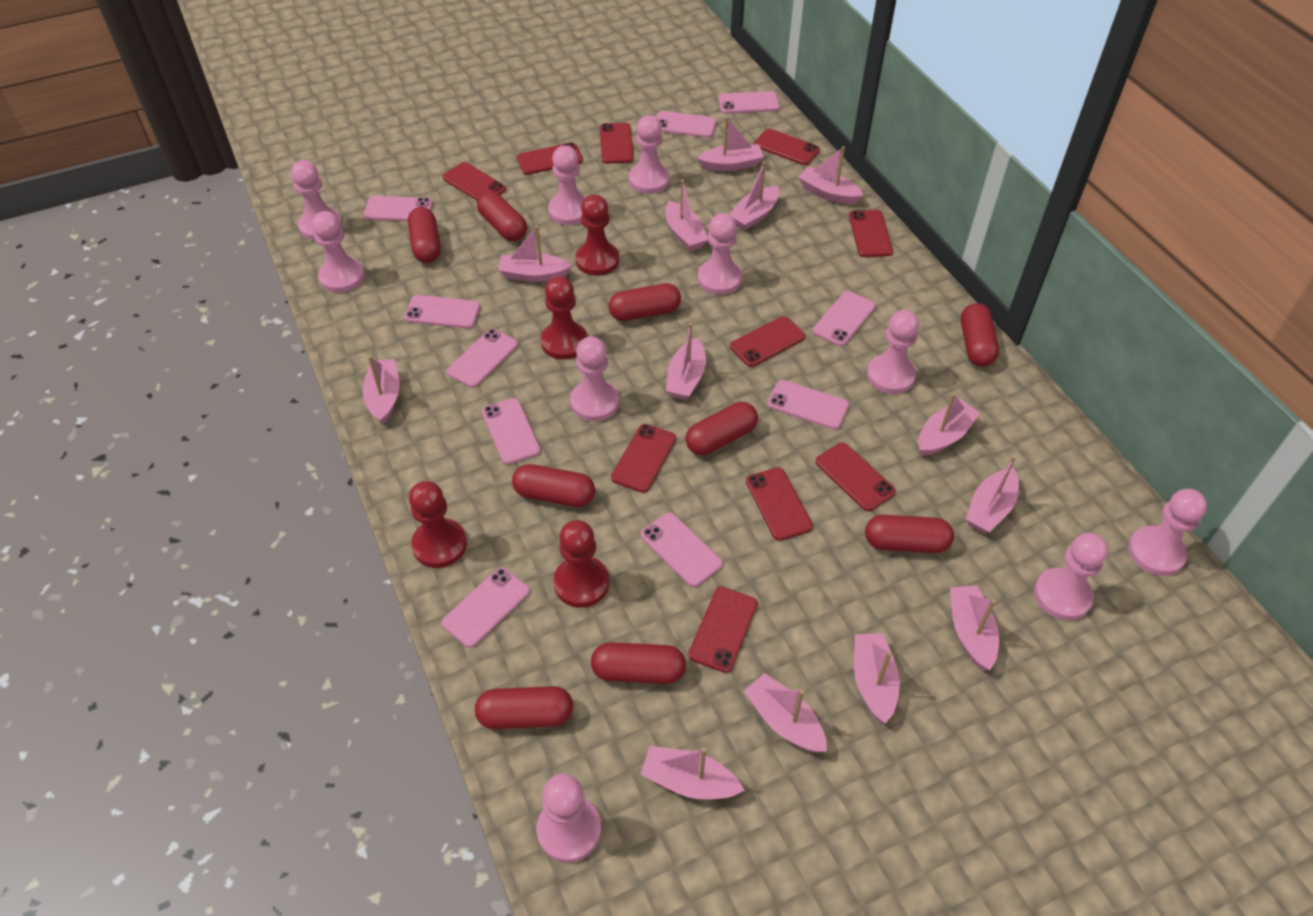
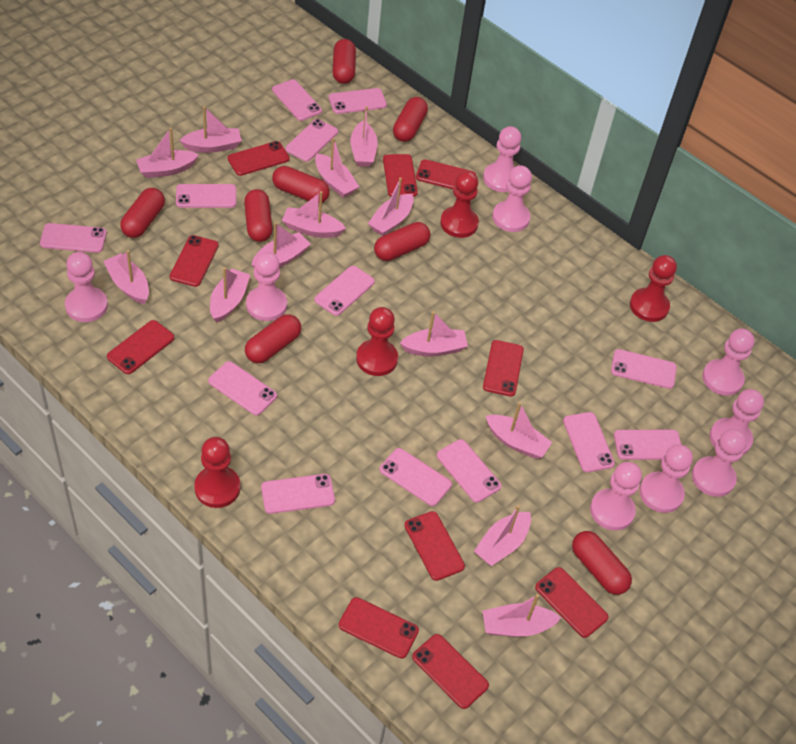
pink pawn: 10 -> 9
pink phone: 10 -> 13
red capsule: 9 -> 8

